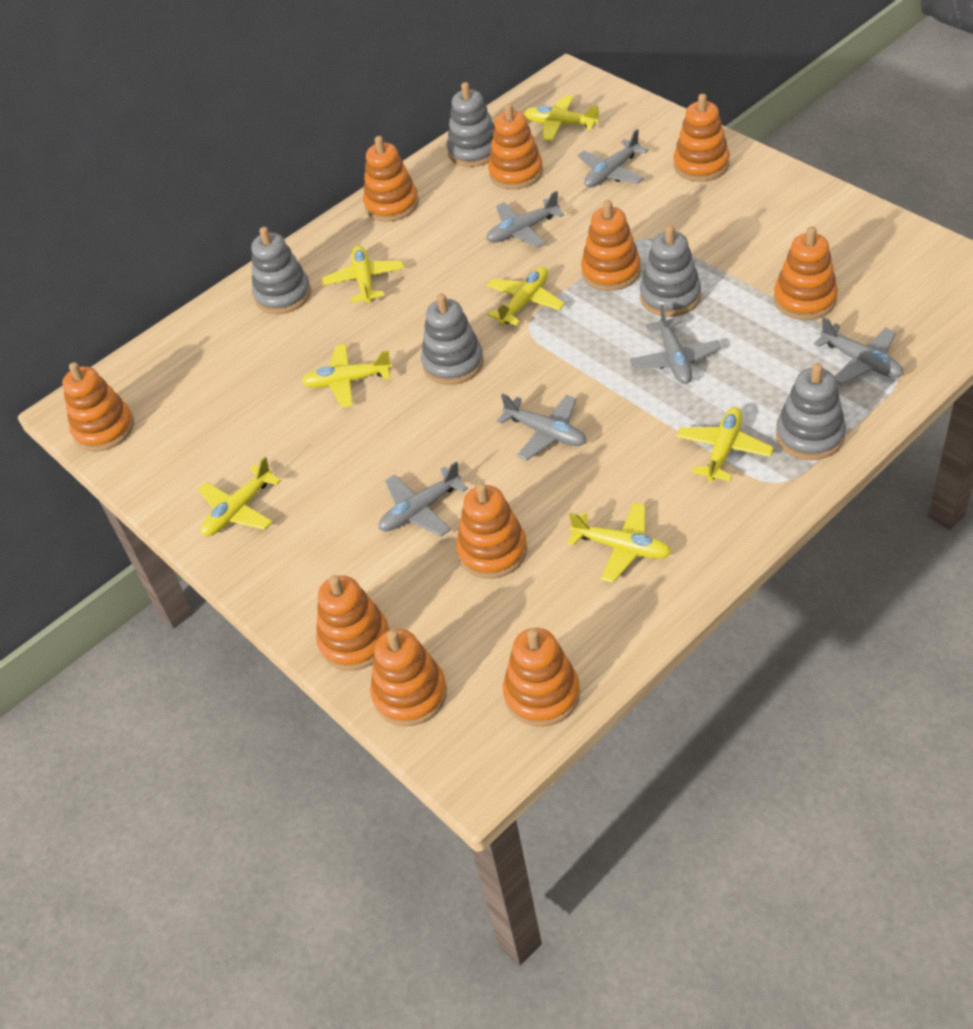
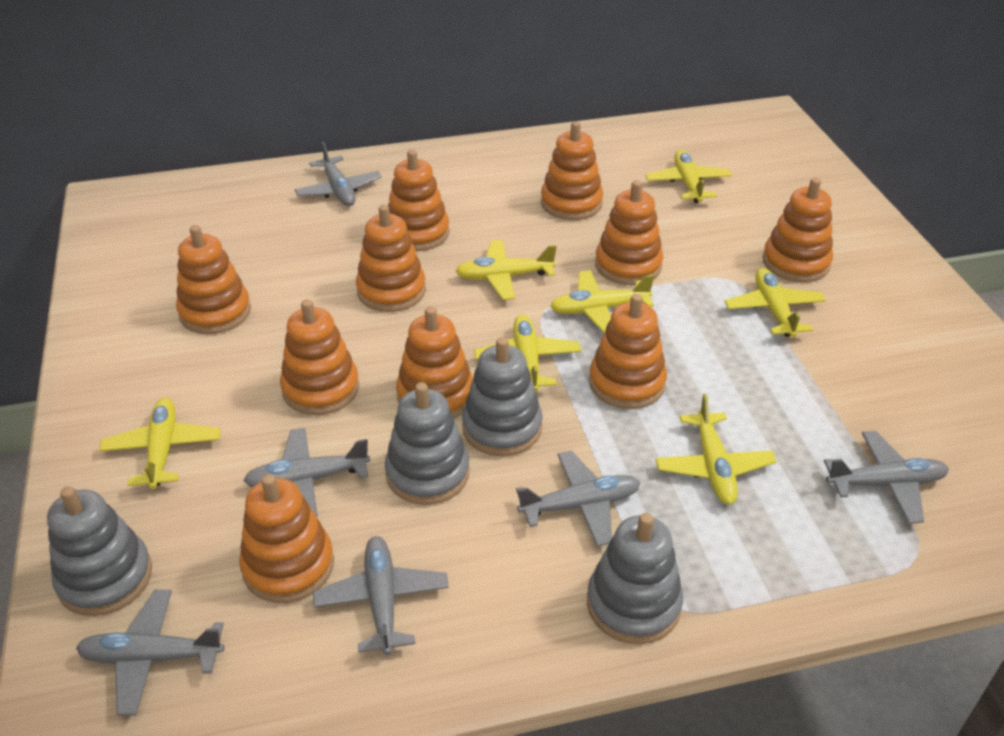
grey stacking toy: 5 -> 4

